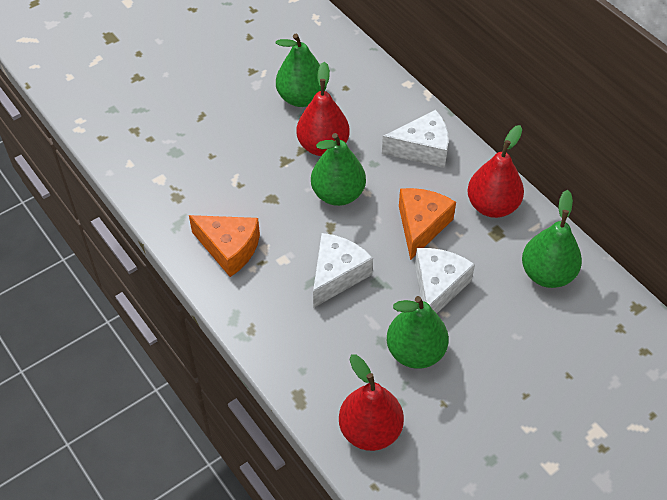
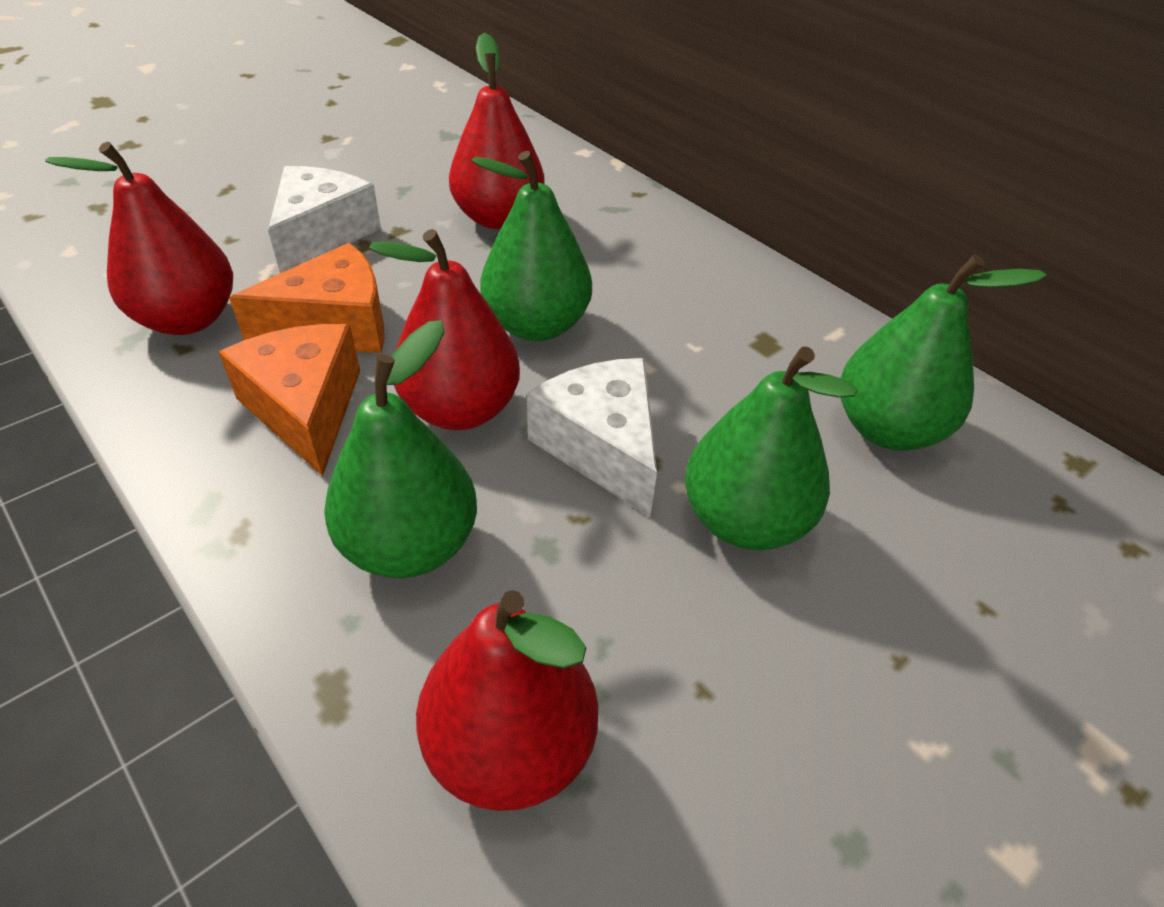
red pear: 3 -> 4
white cheese: 3 -> 2

